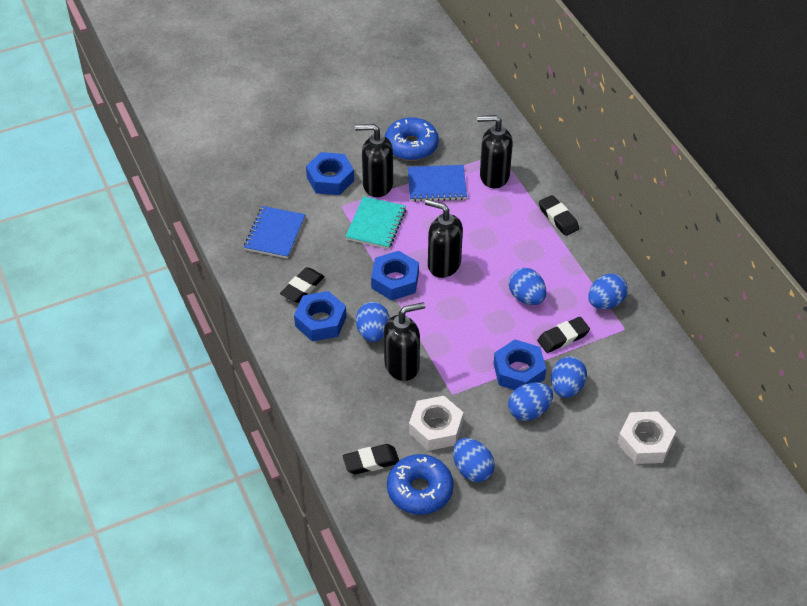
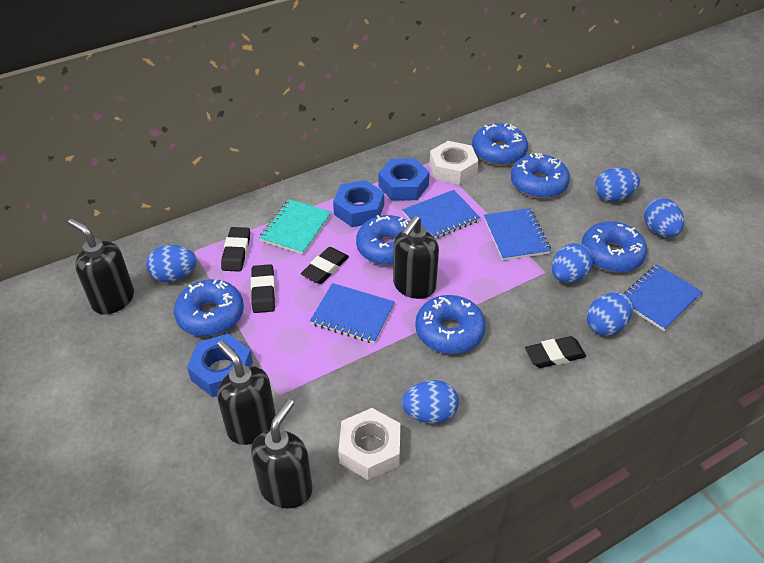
blue donut: 2 -> 6
blue notebook: 2 -> 4
blue nut: 4 -> 3

